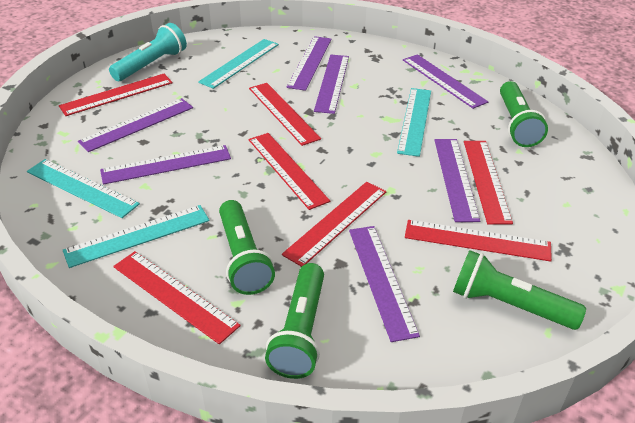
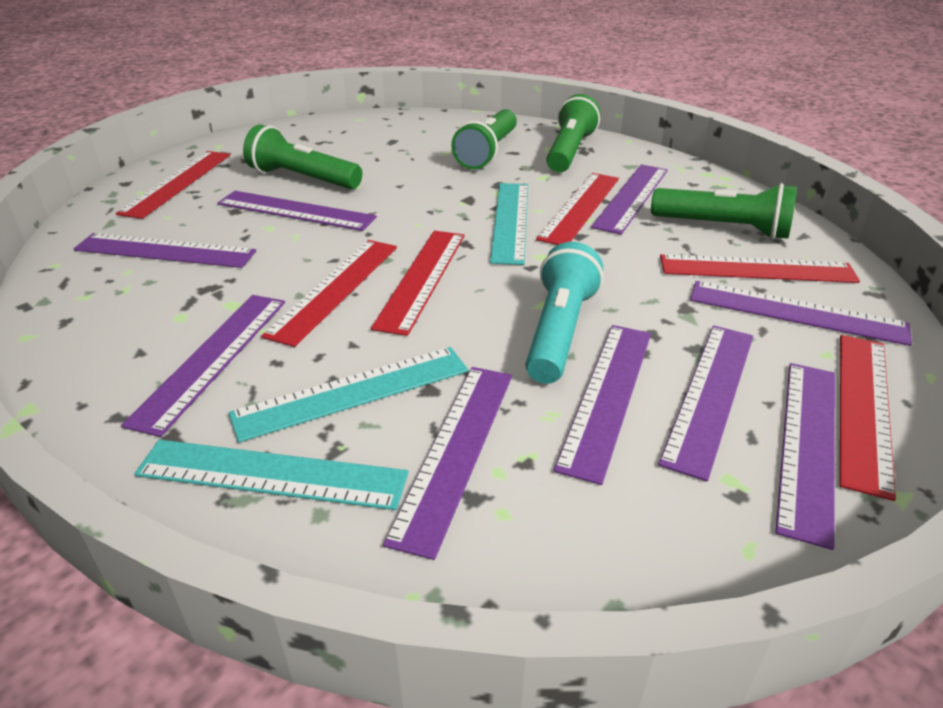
purple ruler: 7 -> 9
red ruler: 7 -> 6
turquoise ruler: 4 -> 3

